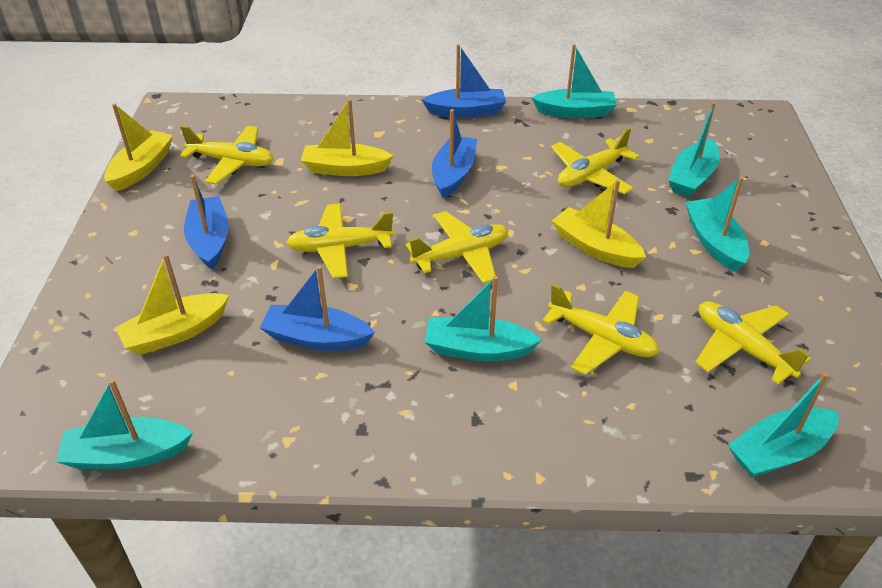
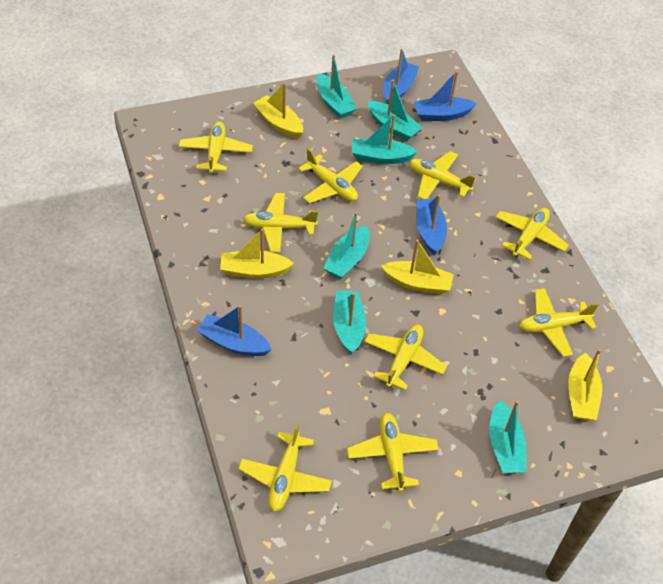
yellow plane: 6 -> 9

